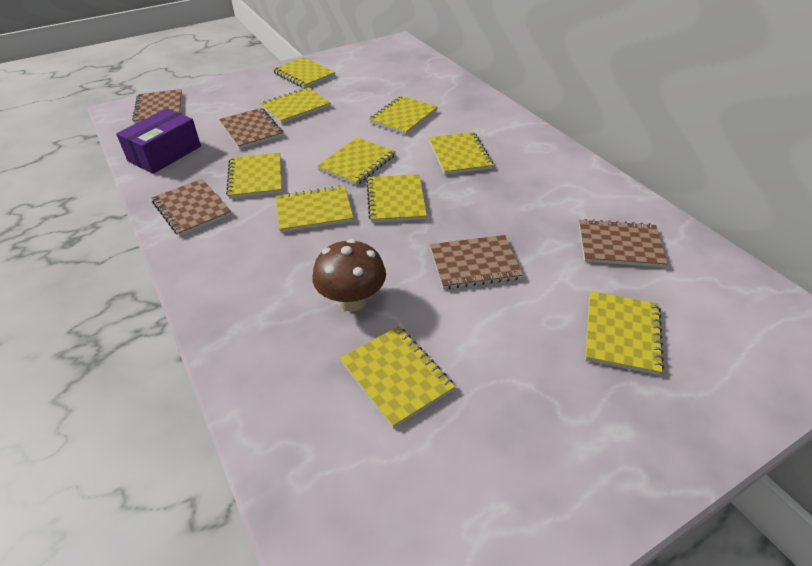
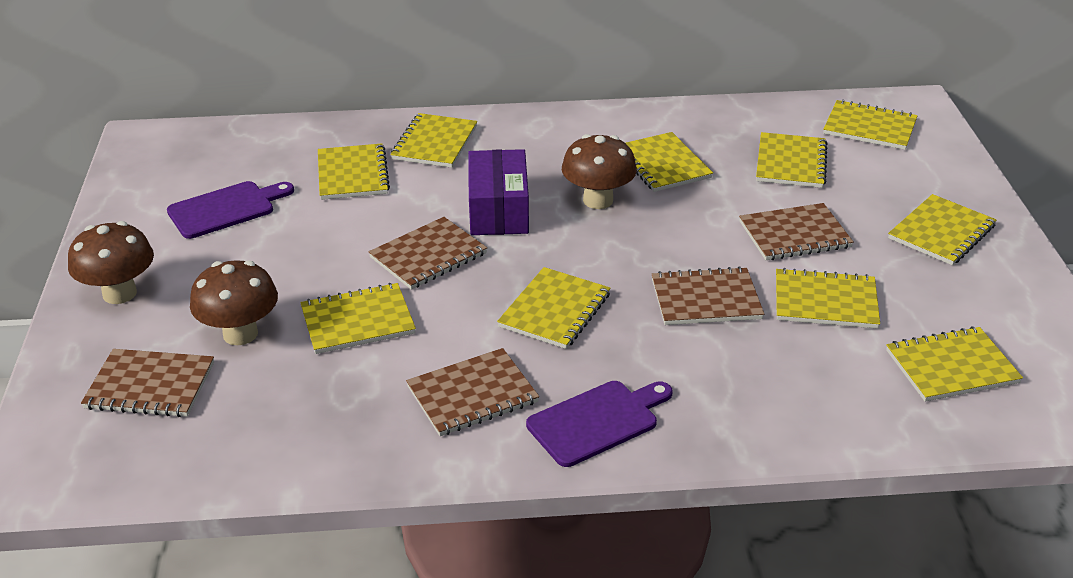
brown mushroom: 1 -> 3
purple cutting board: 0 -> 2

